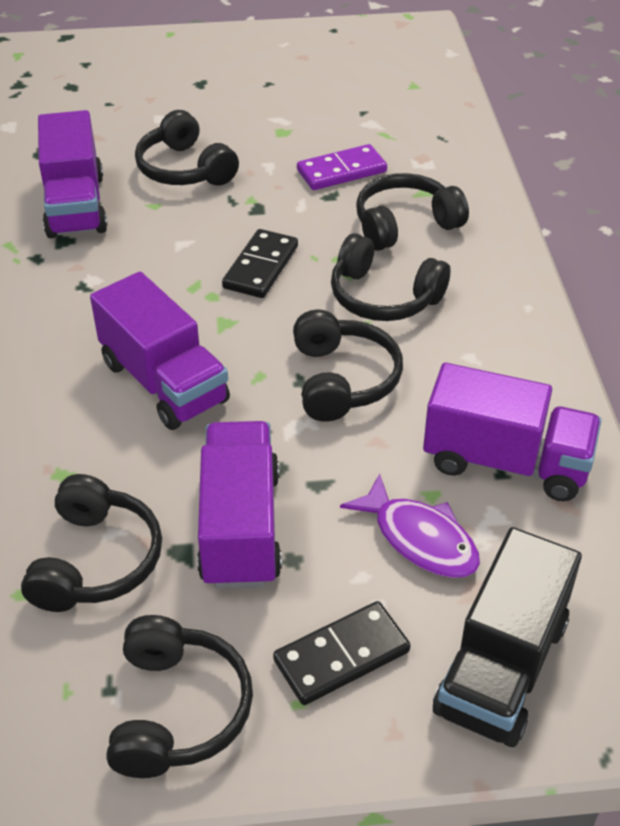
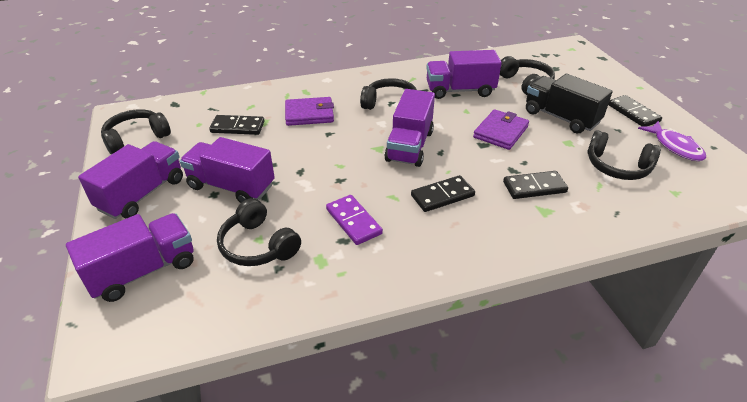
black domino: 2 -> 4
black headphones: 6 -> 5
purple truck: 4 -> 5
purple wallet: 0 -> 2

